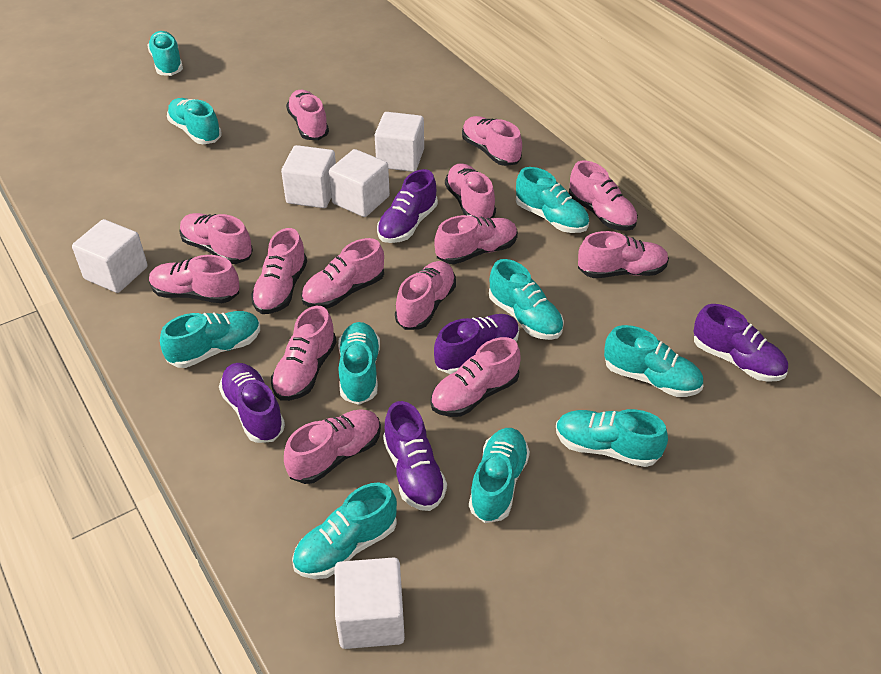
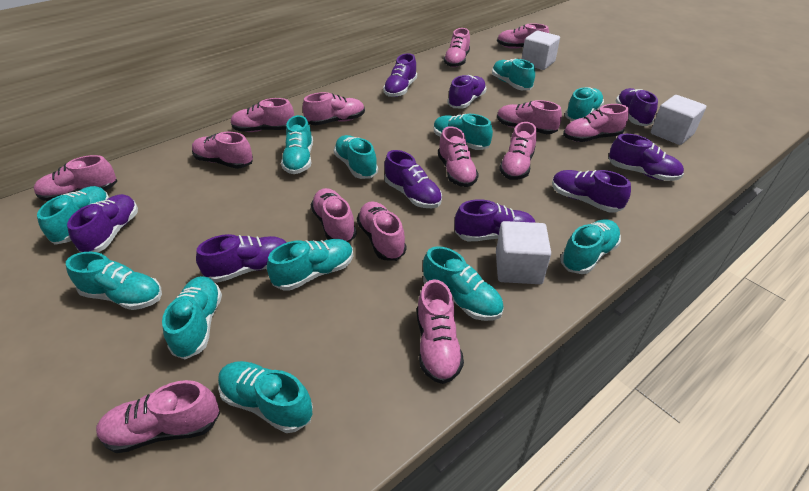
purple shoe: 5 -> 9
turquoise shoe: 10 -> 12
white cube: 5 -> 3

